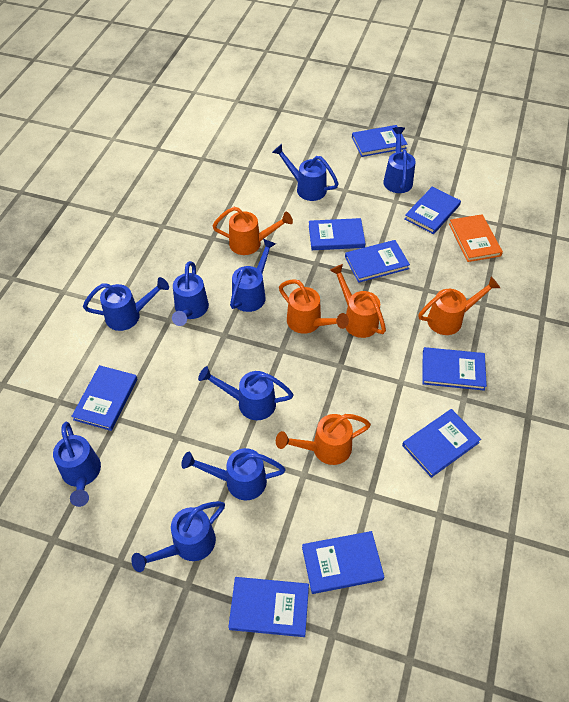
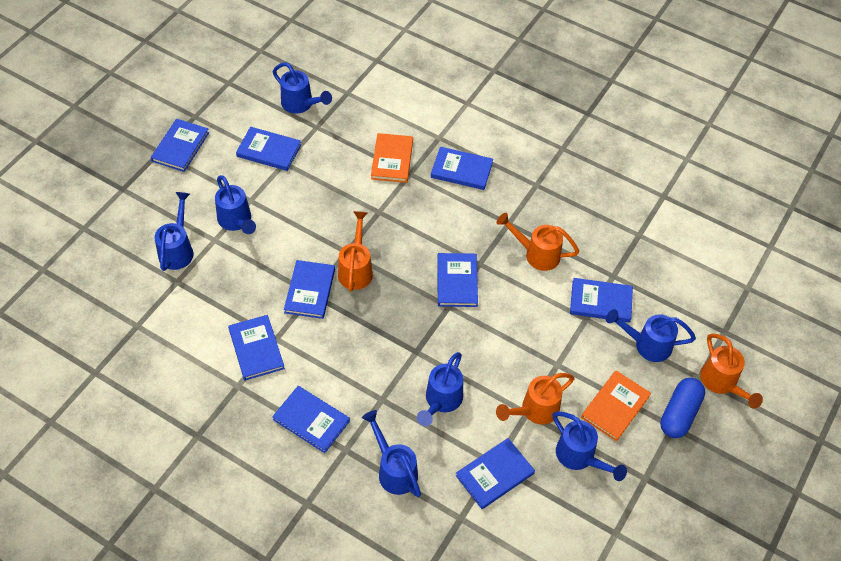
blue capsule: 0 -> 1
blue watering can: 9 -> 7
orange book: 1 -> 2
orange watering can: 5 -> 4

